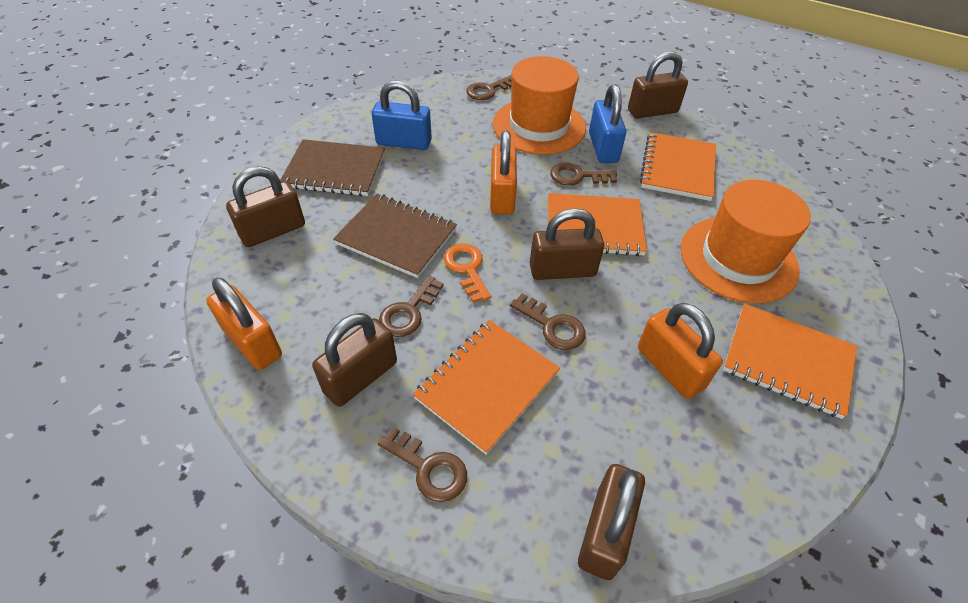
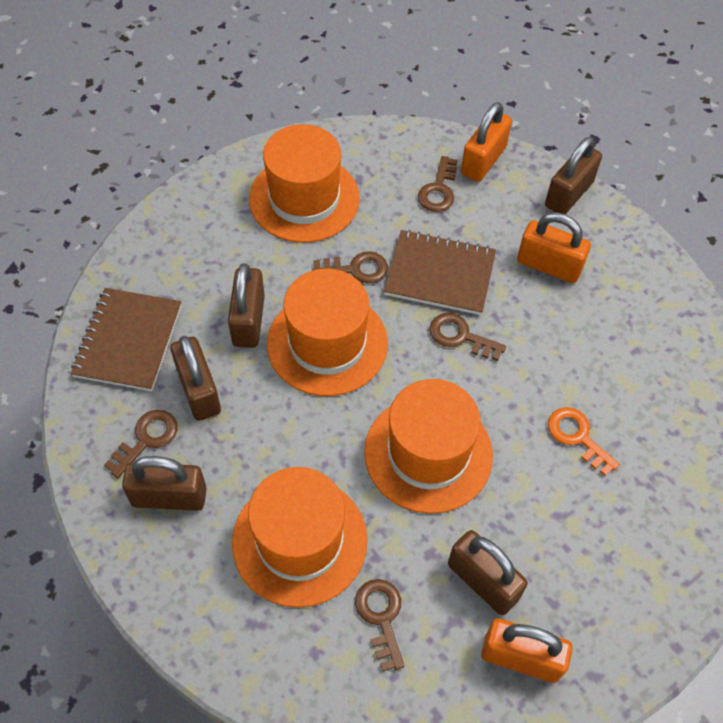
blue padlock: 2 -> 0
orange hat: 2 -> 4
orange notebook: 4 -> 0

